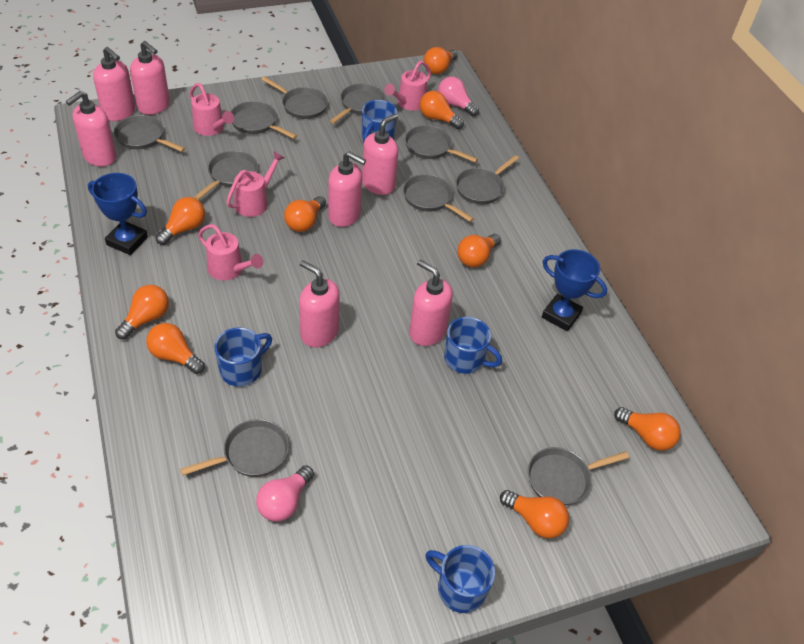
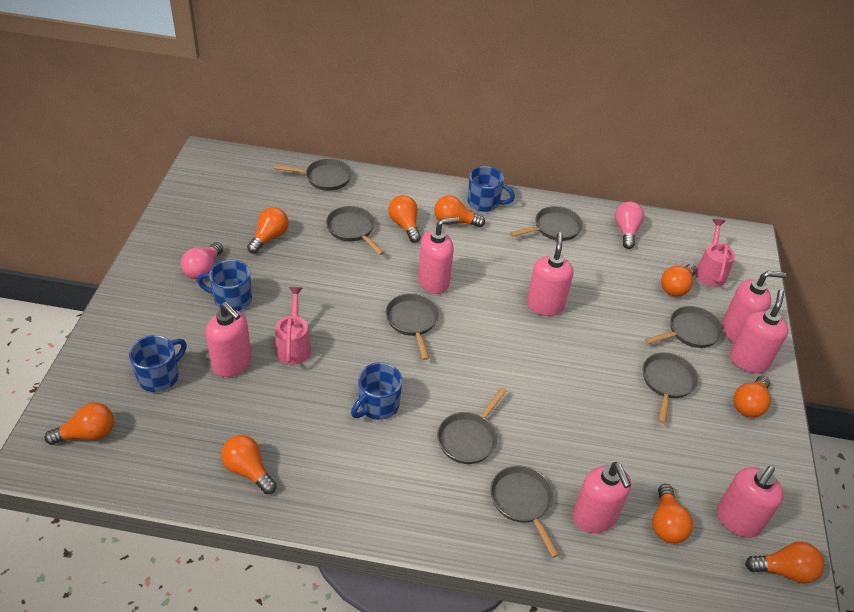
blue trophy: 2 -> 0
grey pan: 10 -> 8
pink watering can: 4 -> 2

